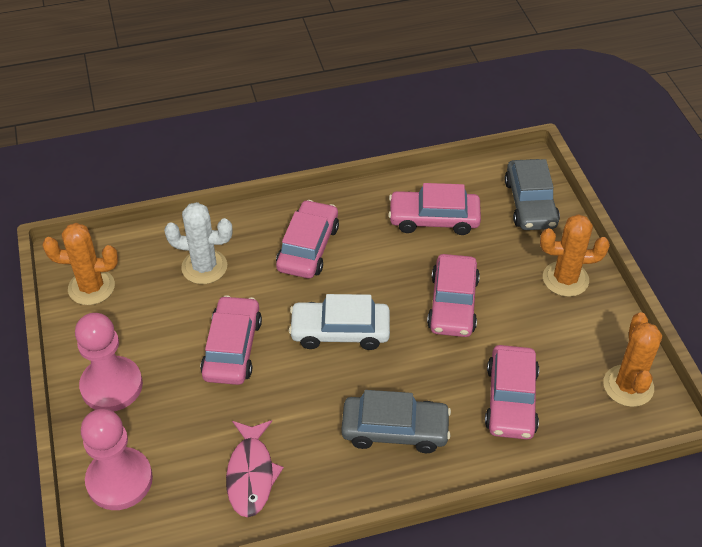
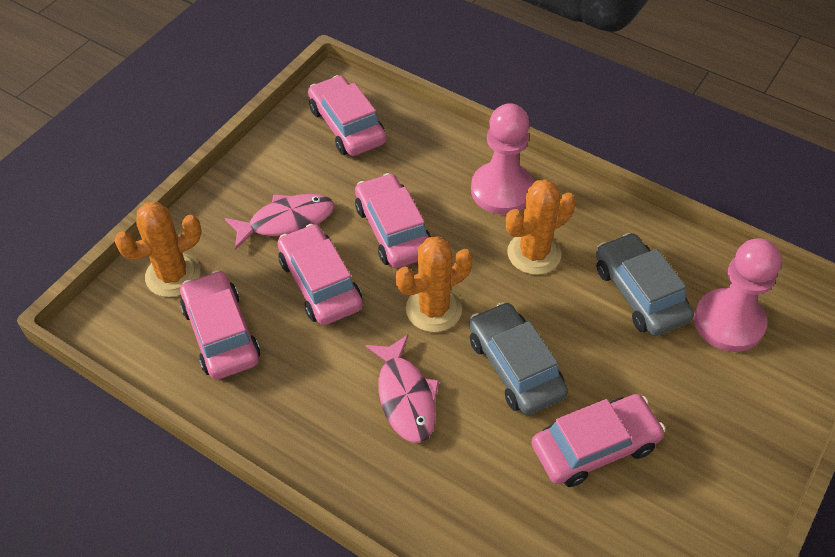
pink fish: 1 -> 2
white cactus: 1 -> 0
white car: 1 -> 0

